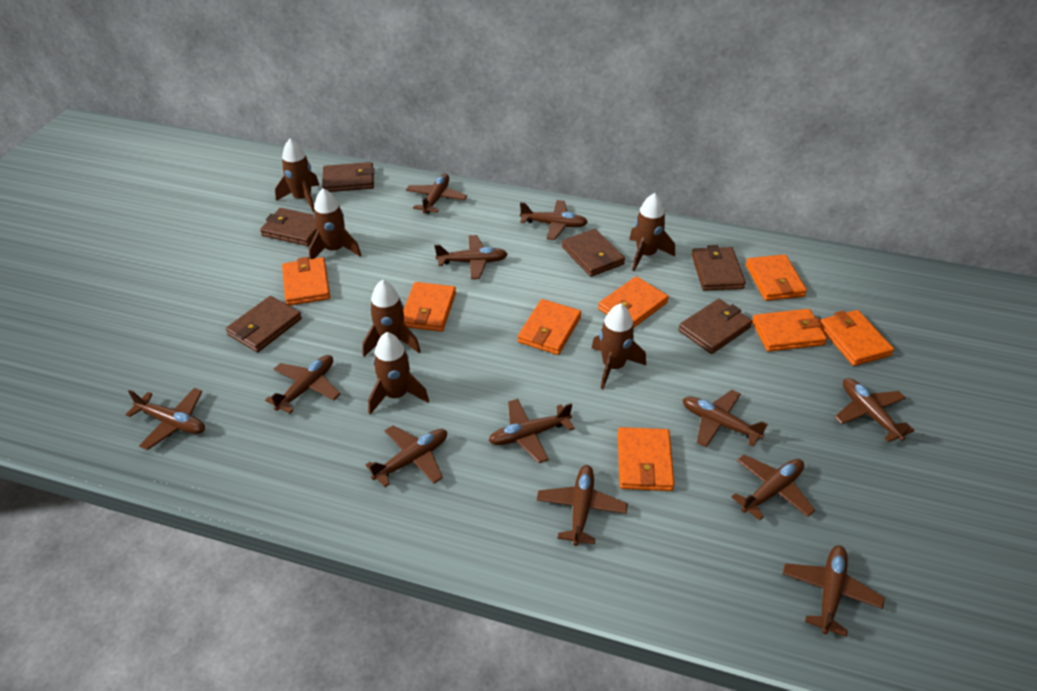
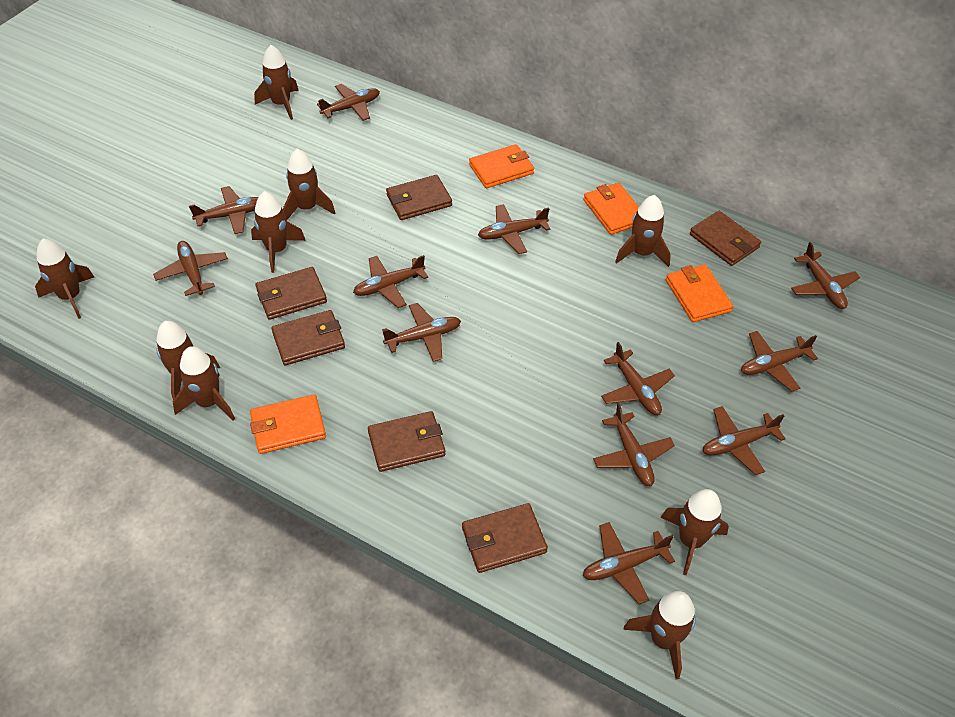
brown rocket: 6 -> 9
orange wallet: 8 -> 4

